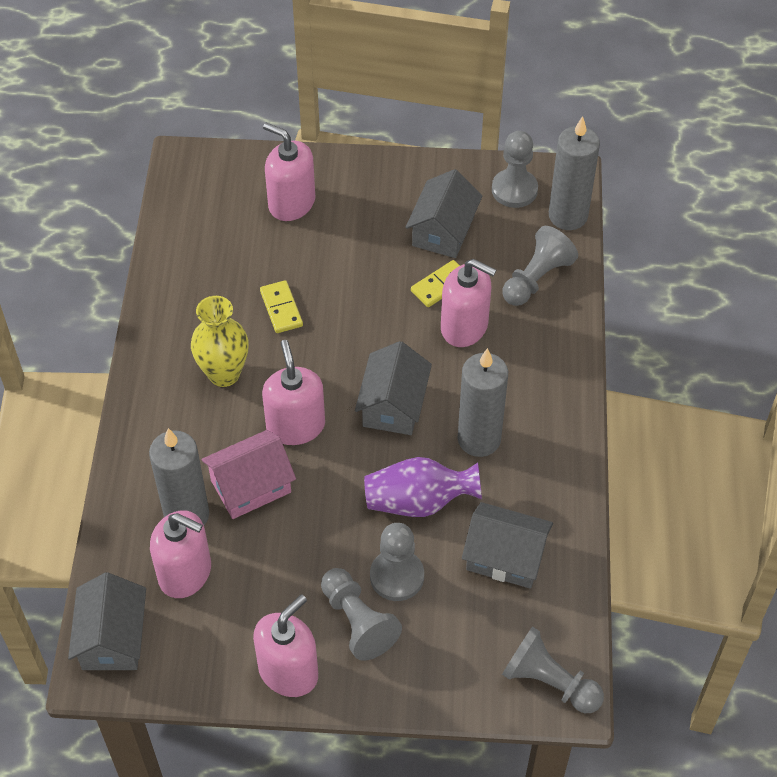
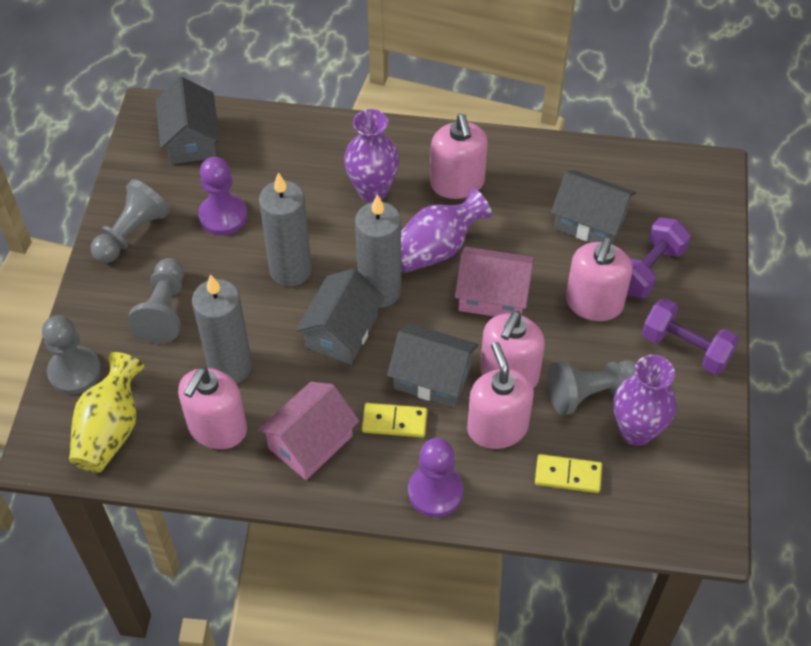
grey pawn: 5 -> 4
pink house: 1 -> 2
purple dumbbell: 0 -> 2
purple pawn: 0 -> 2
purple vase: 1 -> 3

